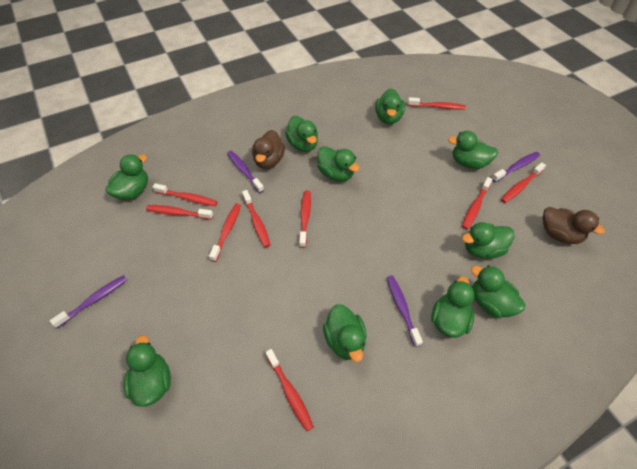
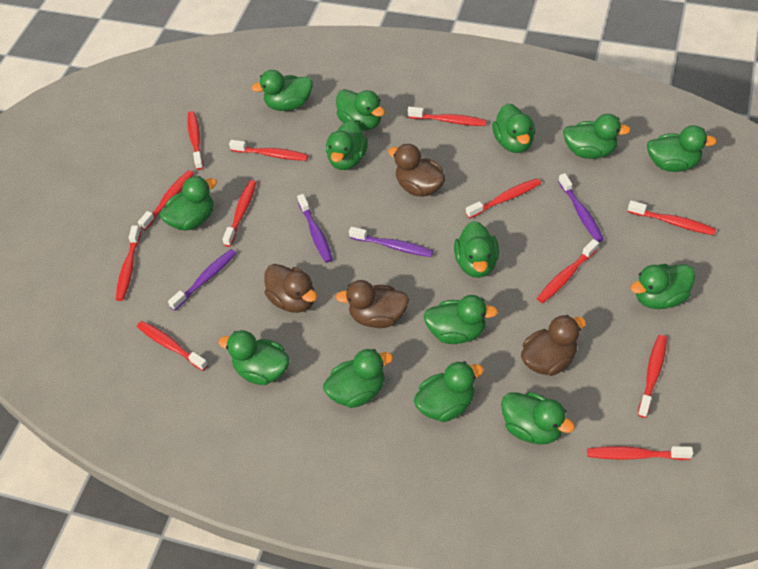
brown duck: 2 -> 4
green duck: 10 -> 14
red toothbrush: 9 -> 12

